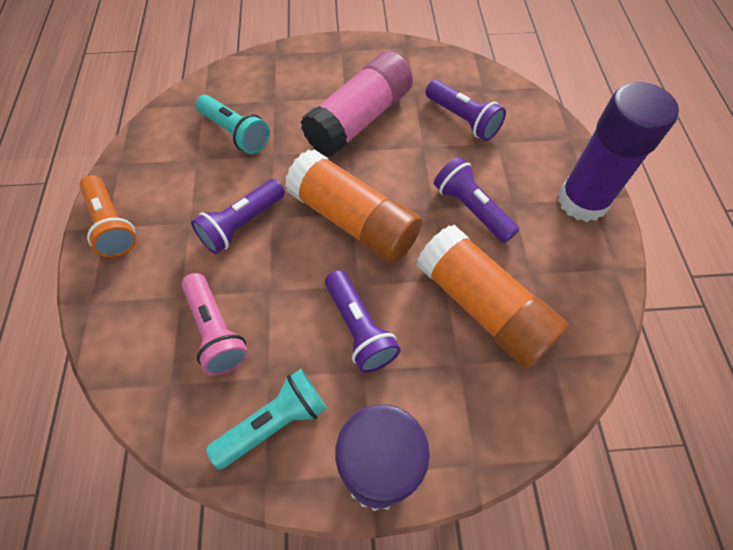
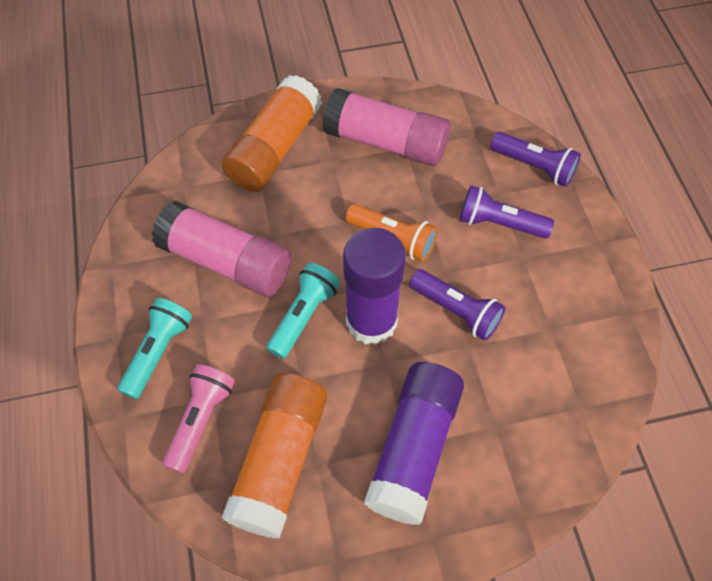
pink glue stick: 1 -> 2
purple flashlight: 4 -> 3

